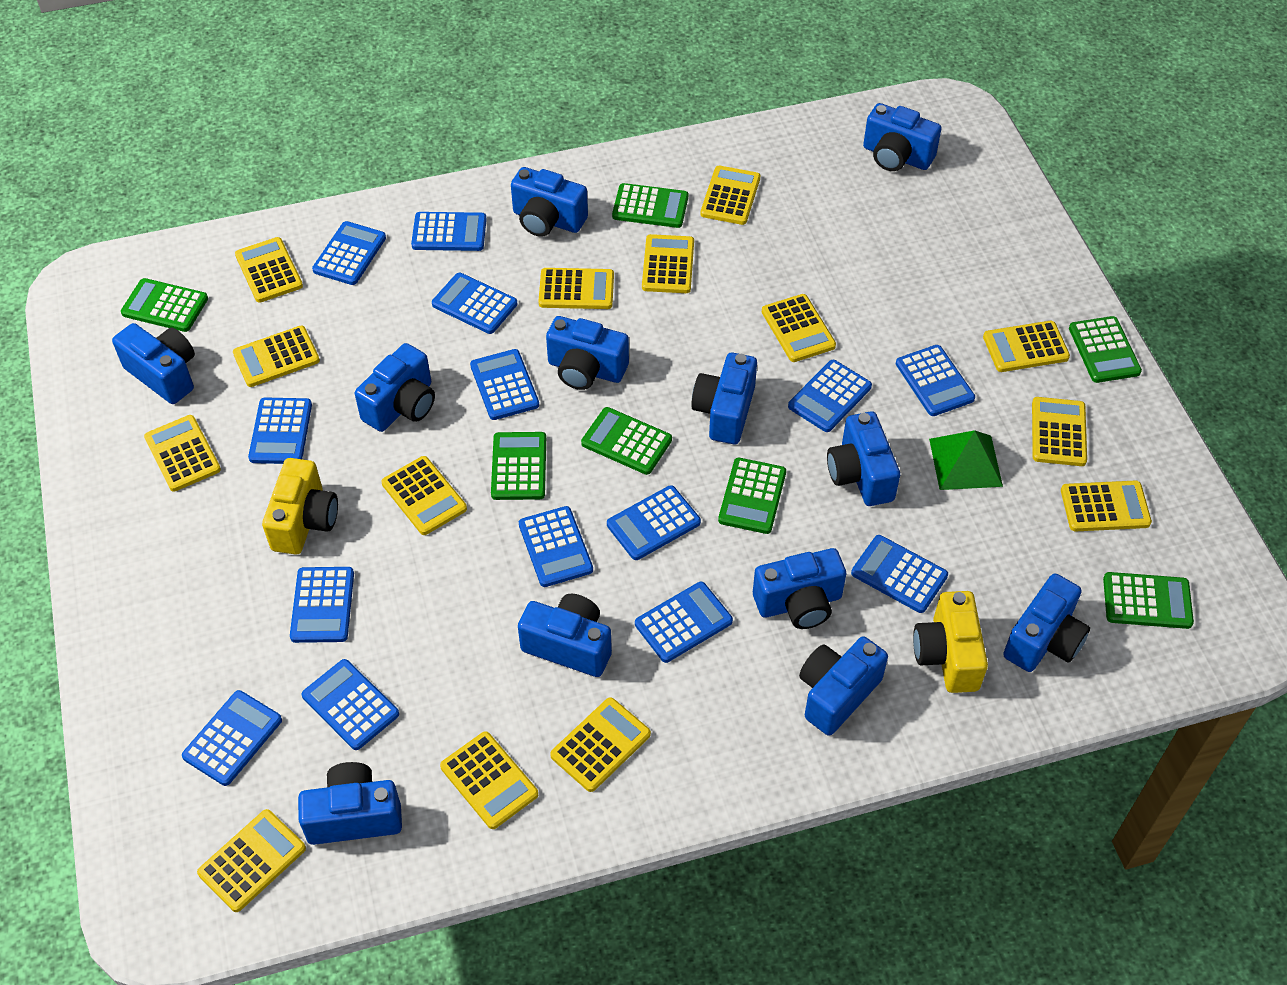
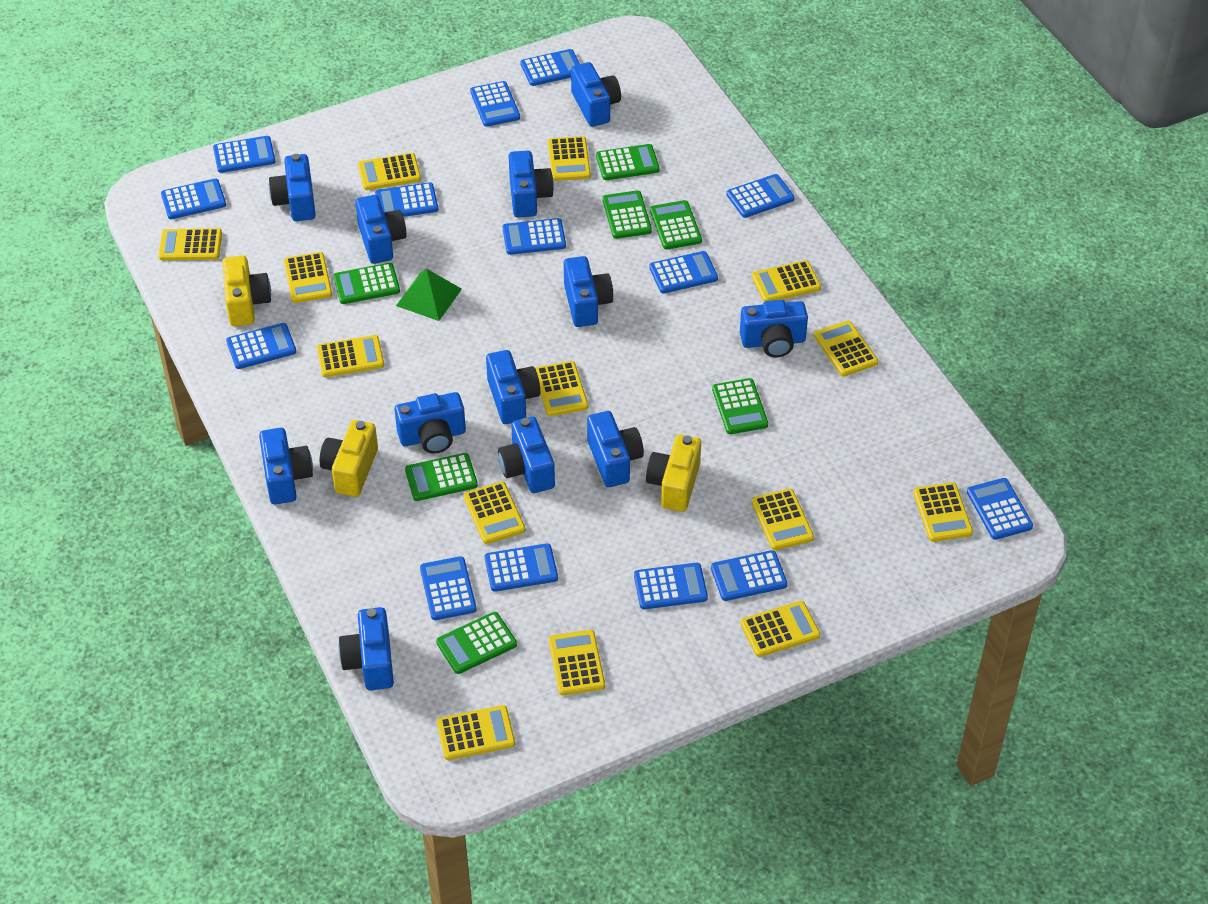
yellow camera: 2 -> 3

